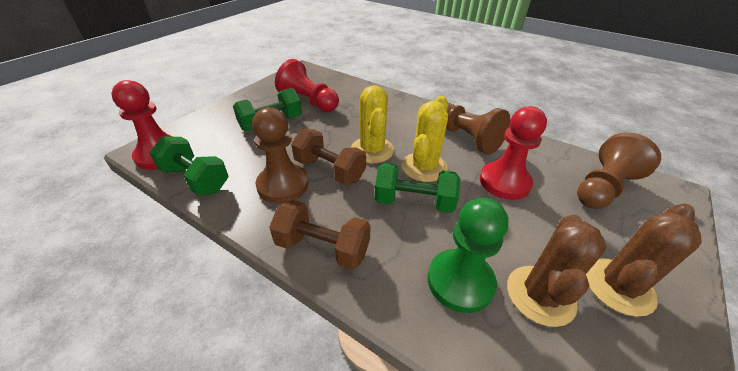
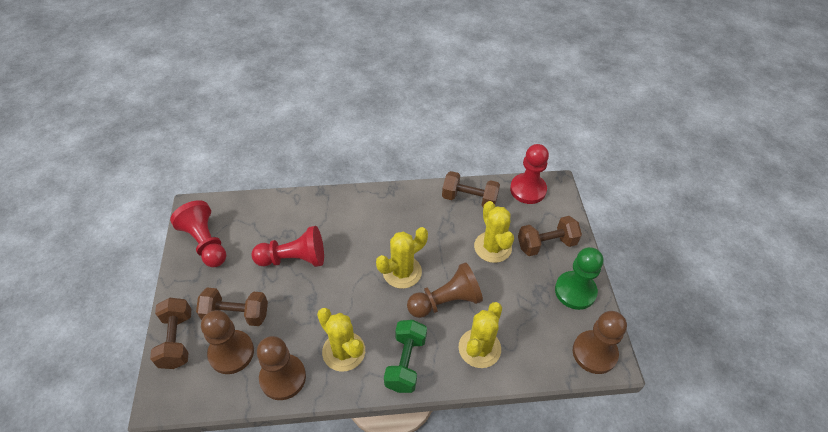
brown cactus: 2 -> 0
brown dumbbell: 2 -> 4
brown pawn: 3 -> 4
green dumbbell: 3 -> 1
yellow cactus: 2 -> 4

